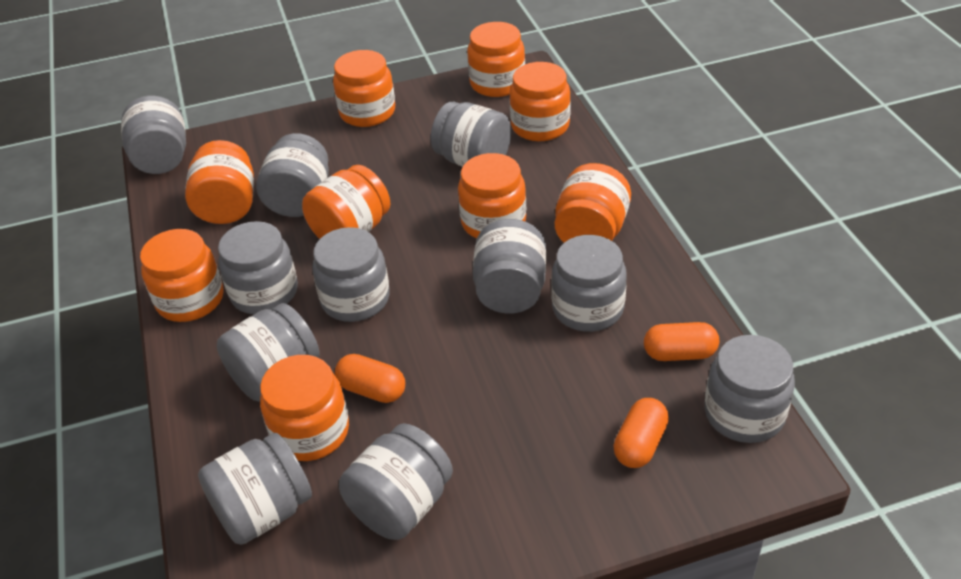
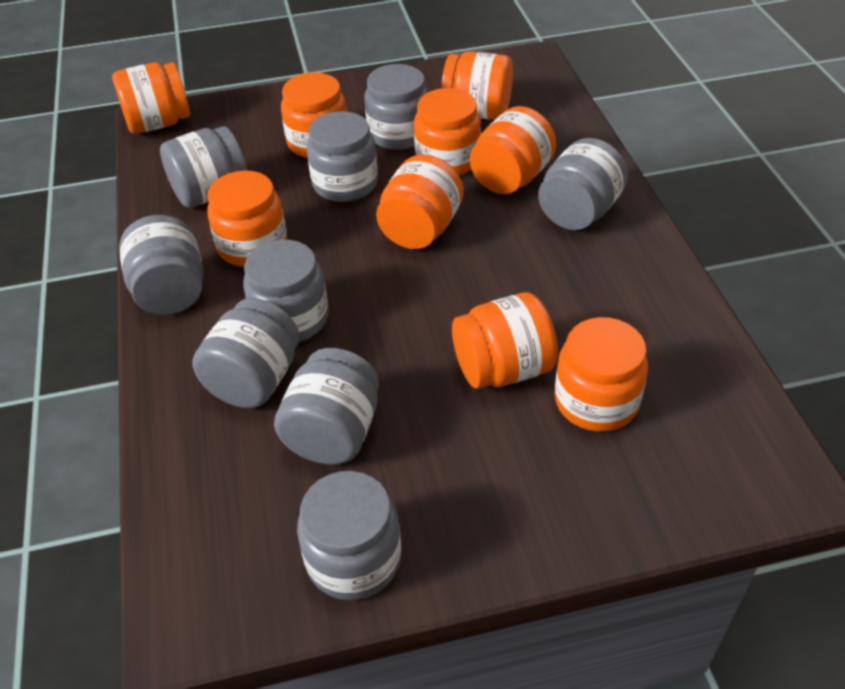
grey jar: 11 -> 9
orange capsule: 3 -> 0

